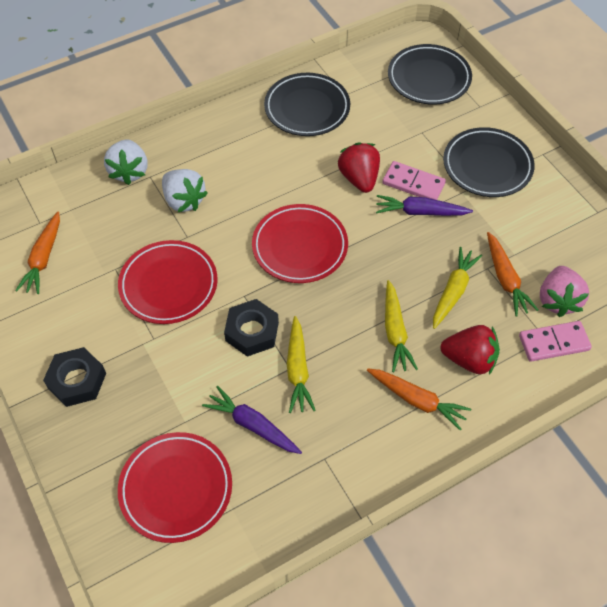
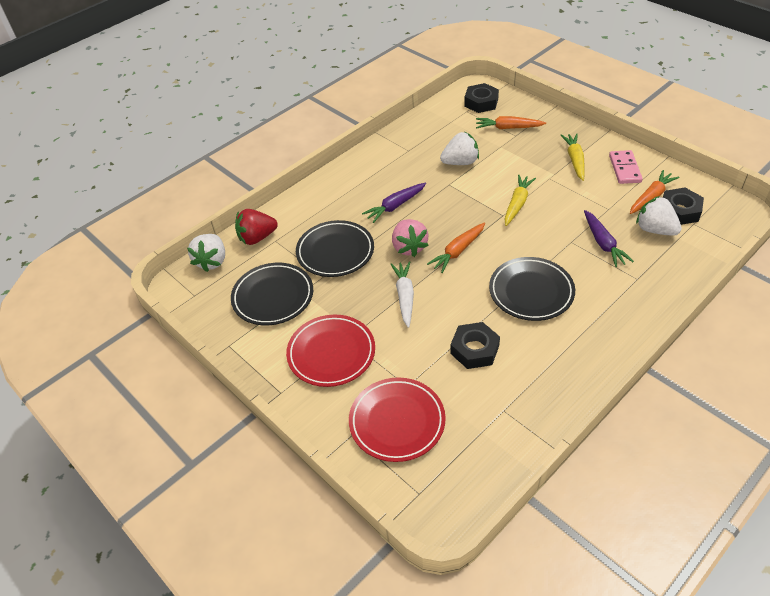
black nut: 2 -> 3
pink domino: 2 -> 1
red plate: 3 -> 2
red strawberry: 2 -> 1
white carrot: 0 -> 1
white strawberry: 2 -> 3
yellow carrot: 3 -> 2

